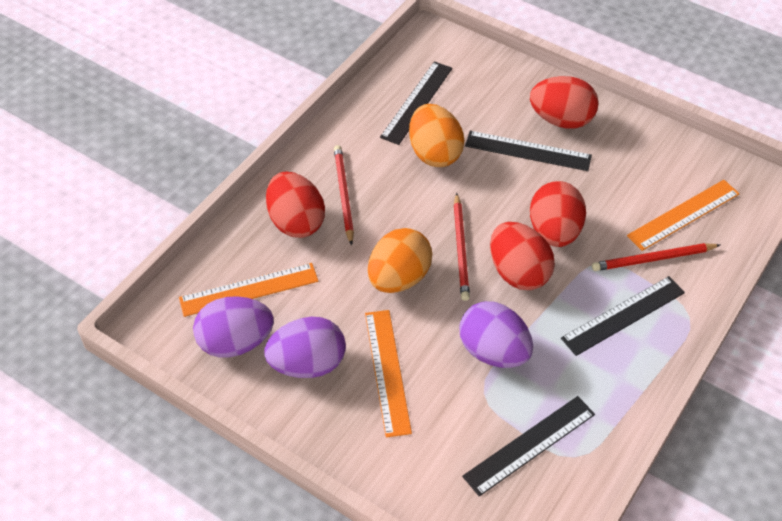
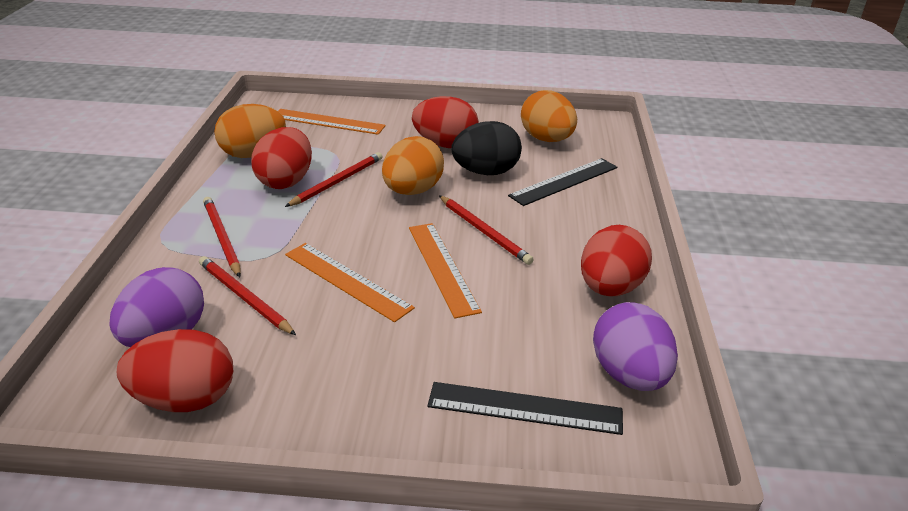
black egg: 0 -> 1
black ruler: 4 -> 2
orange egg: 2 -> 3
purple egg: 3 -> 2
red pencil: 3 -> 4

